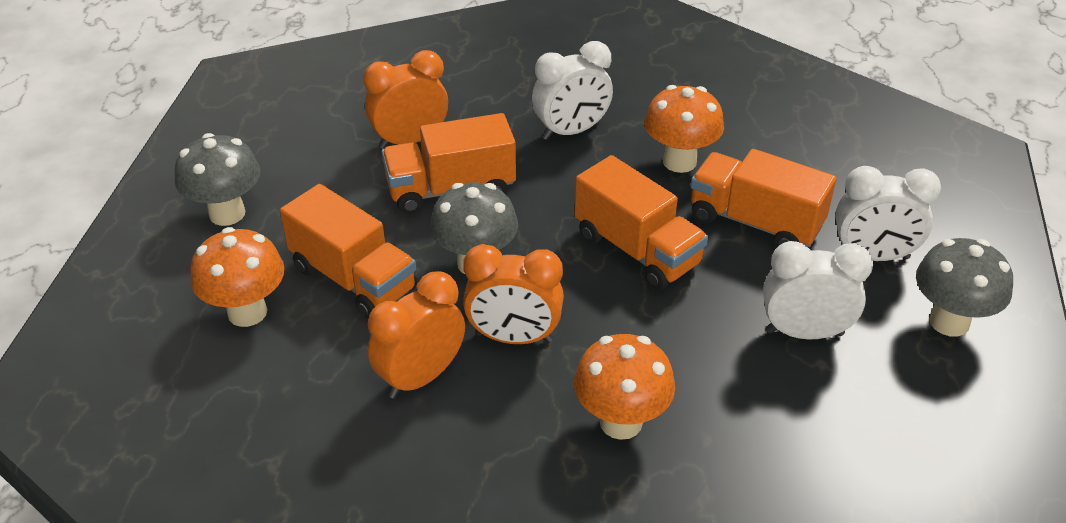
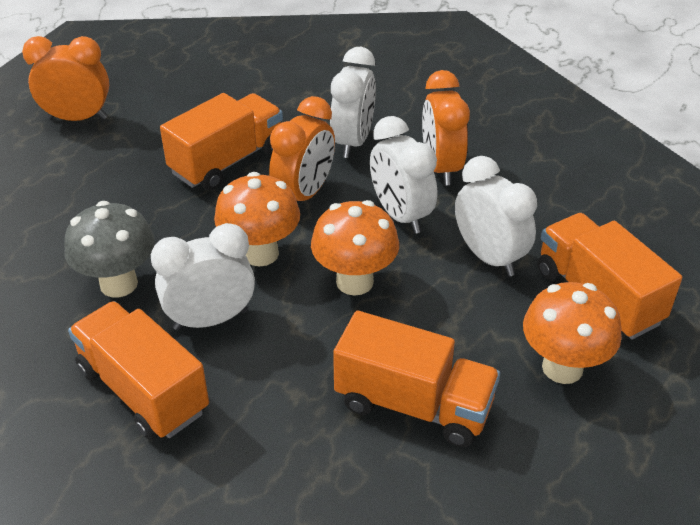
grey mushroom: 3 -> 1
white clock: 3 -> 4

